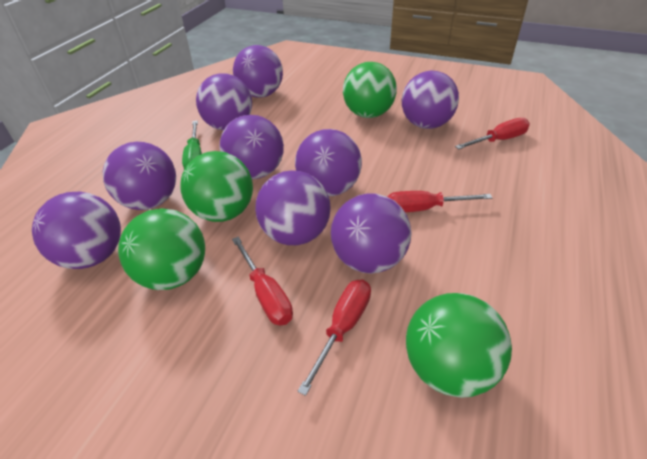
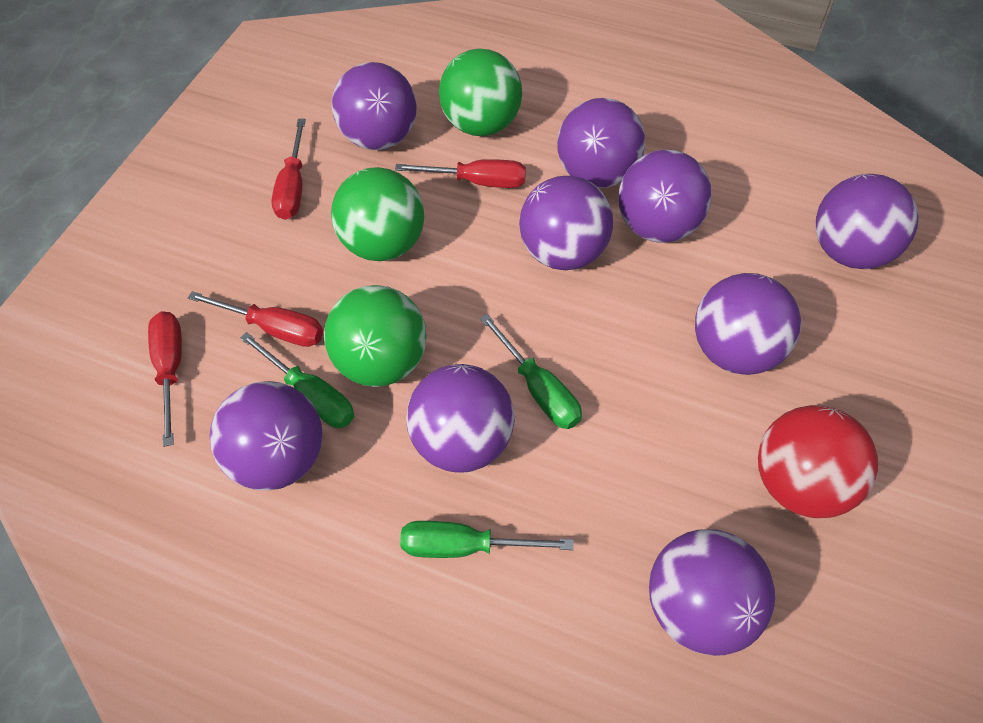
green ball: 4 -> 3
green screwdriver: 1 -> 3
red ball: 0 -> 1

